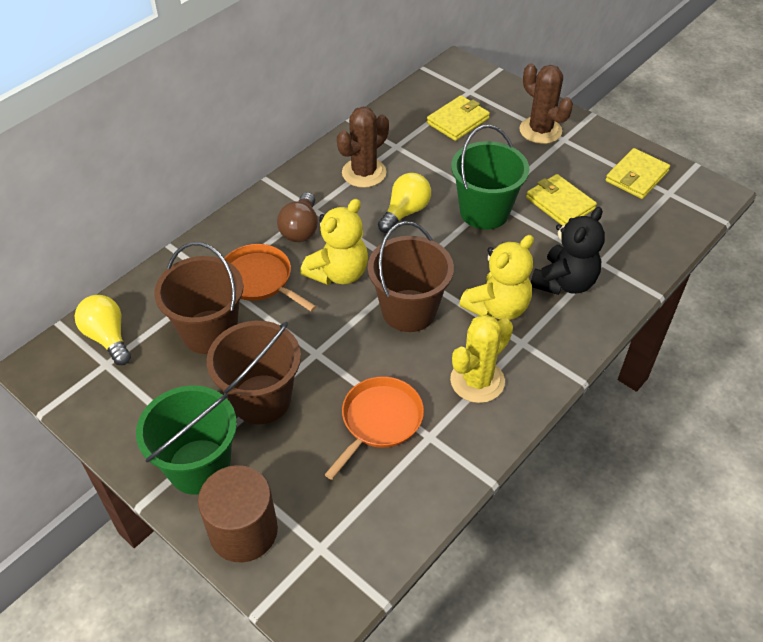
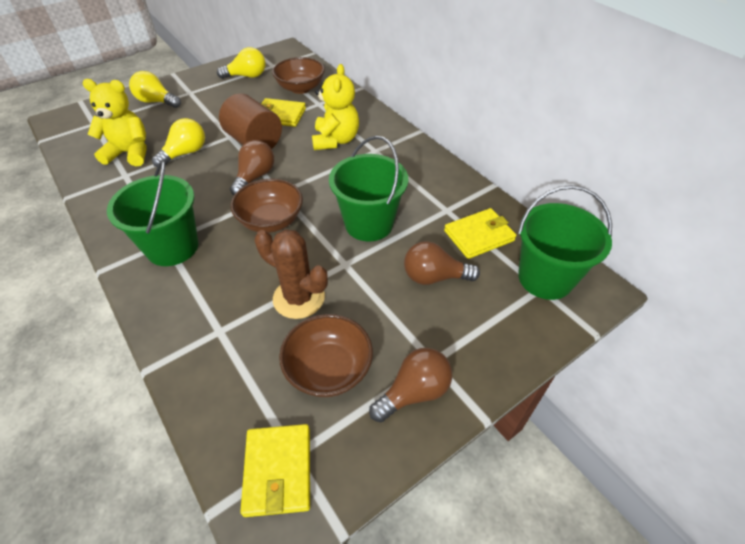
black teddy bear: 1 -> 0
brown bowl: 0 -> 3
brown bucket: 3 -> 0
brown cactus: 2 -> 1
brown light bulb: 1 -> 3
green bucket: 2 -> 3
orange pan: 2 -> 0
yellow cactus: 1 -> 0
yellow light bulb: 2 -> 3

